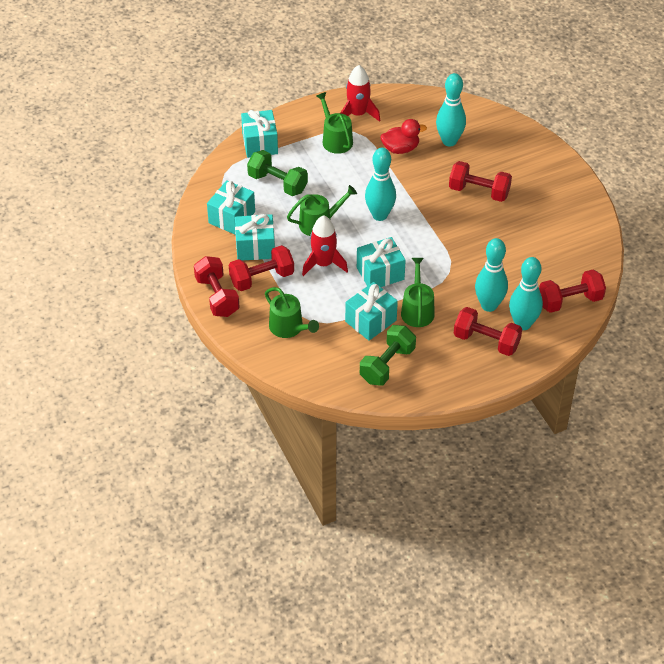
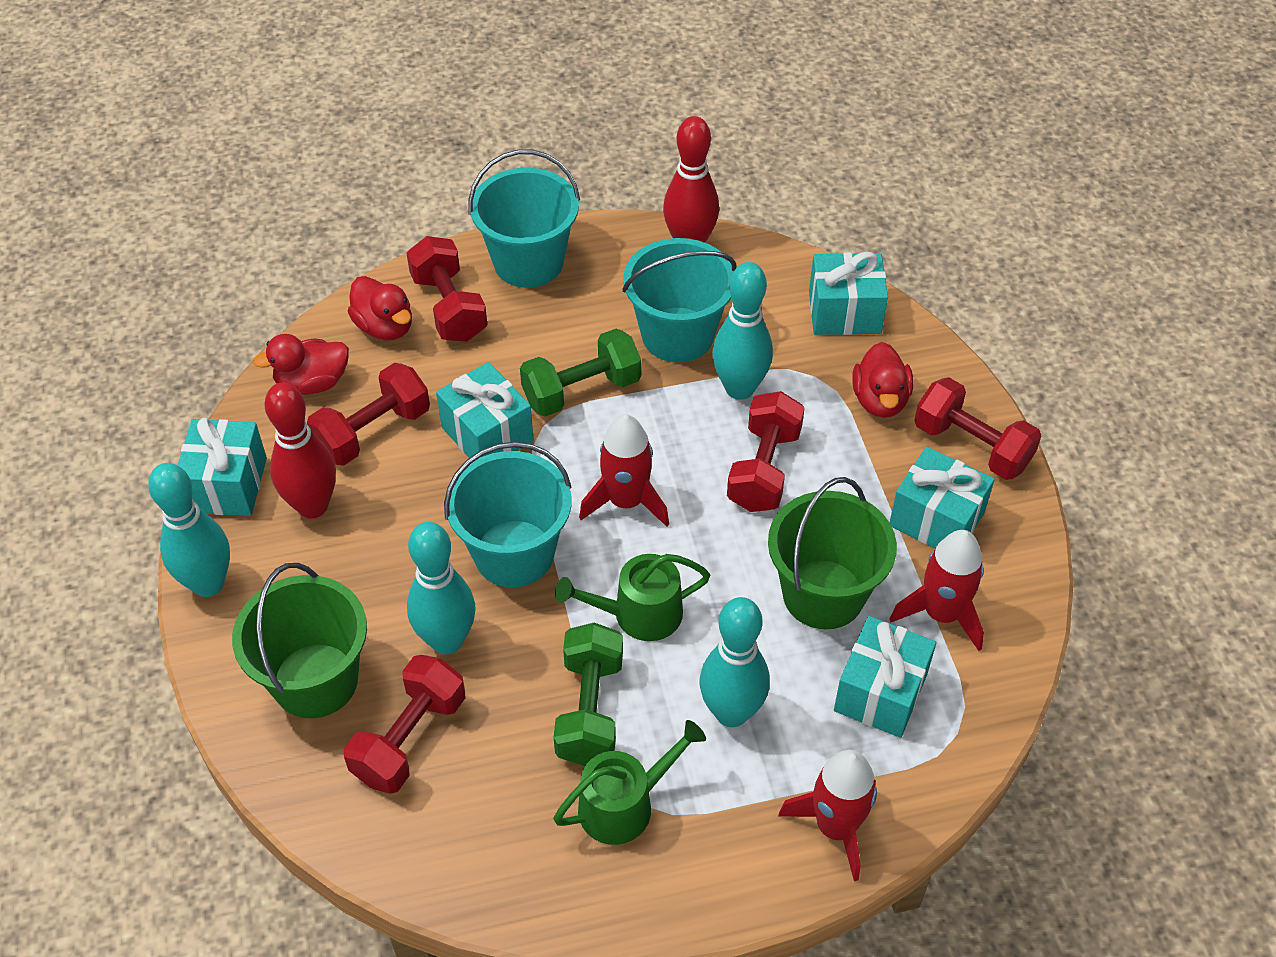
green bucket: 0 -> 2
green watering can: 4 -> 2
red bowling pin: 0 -> 2
red duck: 1 -> 3
red rocket: 2 -> 3
turquoise bucket: 0 -> 3

